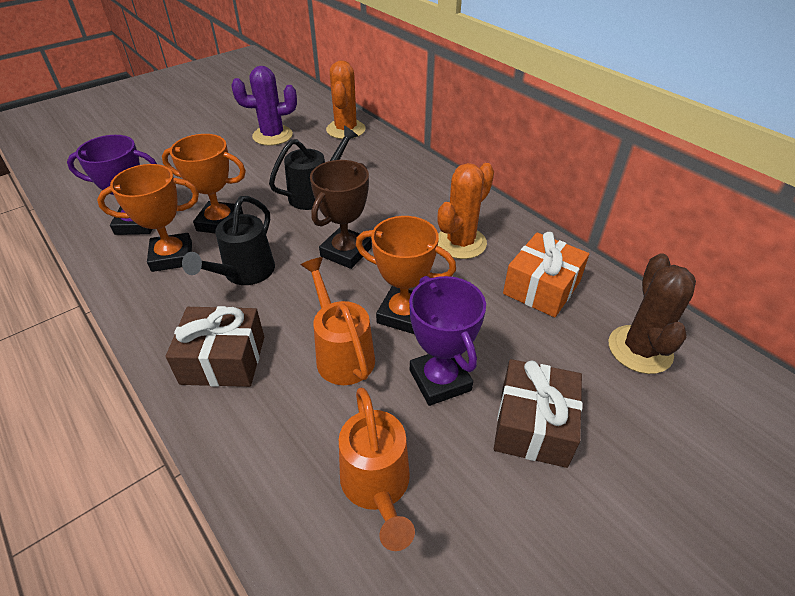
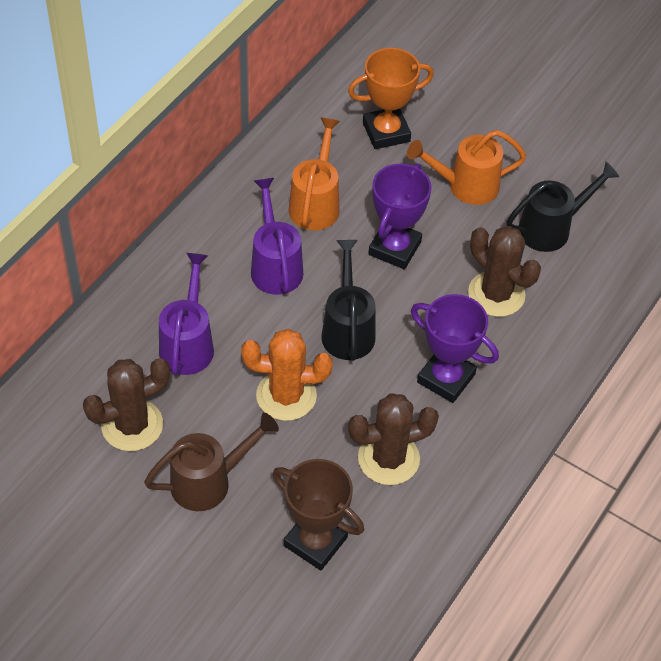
brown cactus: 1 -> 3
brown gift: 2 -> 0
brown watering can: 0 -> 1
orange cactus: 2 -> 1
orange gift: 1 -> 0
orange trophy: 3 -> 1
purple cactus: 1 -> 0
purple watering can: 0 -> 2

